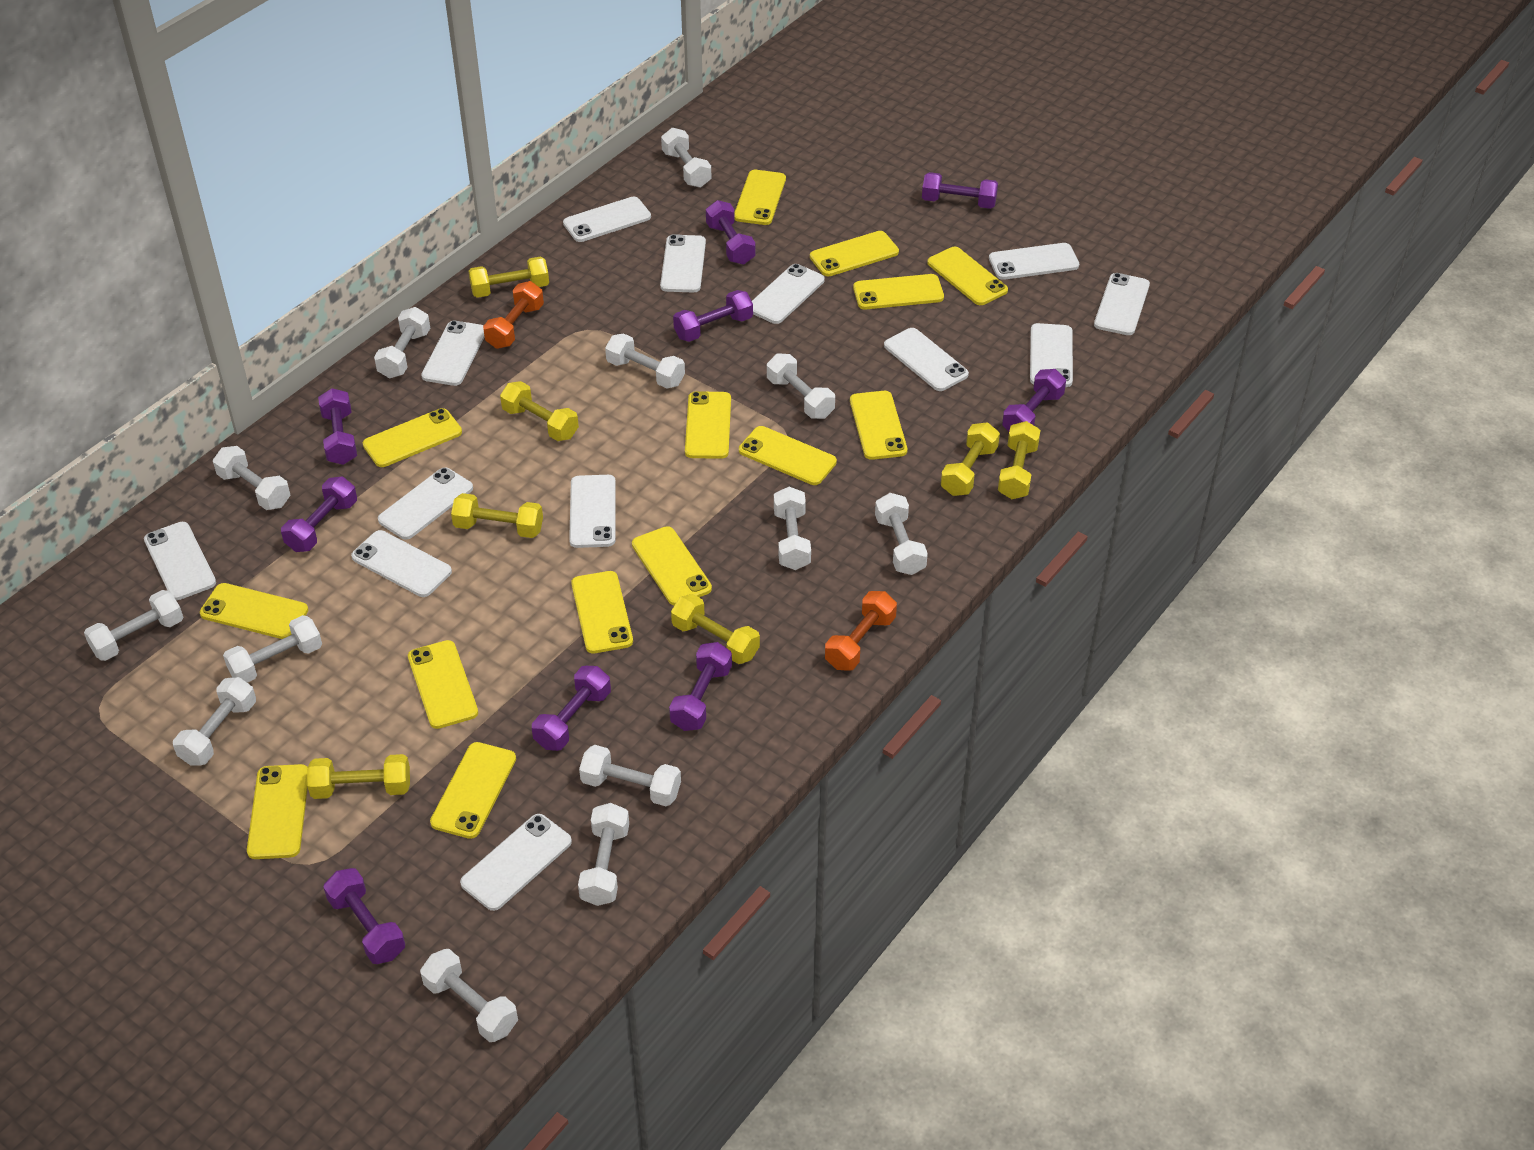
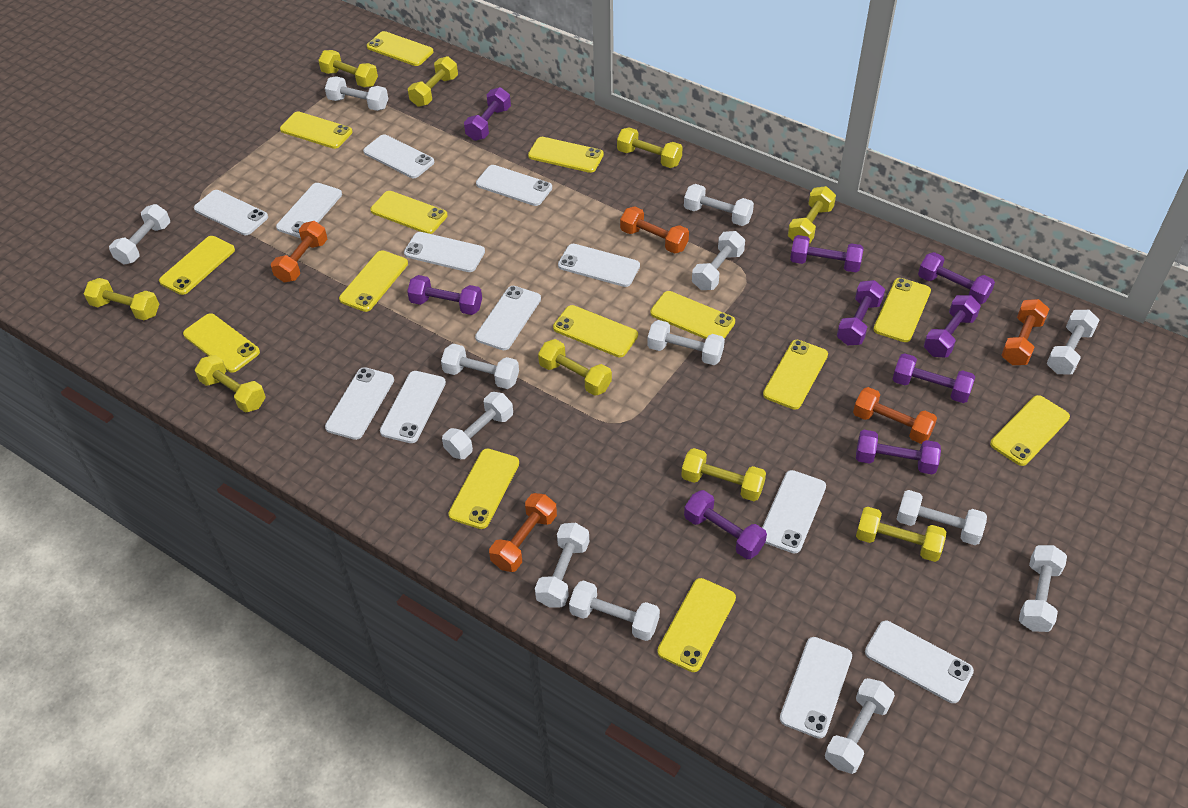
orange dumbbell: 2 -> 5
white phone: 13 -> 12
yellow dumbbell: 7 -> 9

